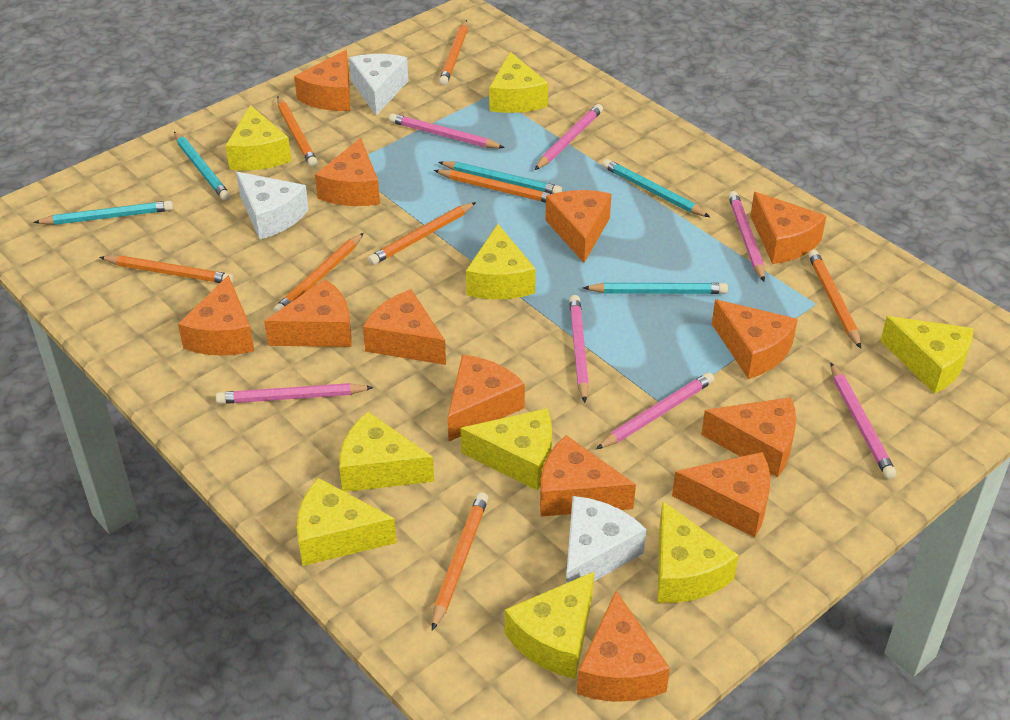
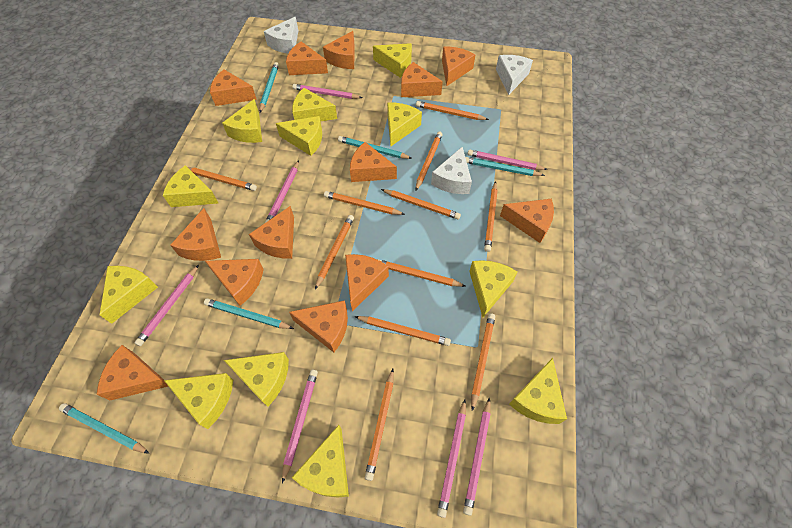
orange pencil: 8 -> 11
yellow cheese: 9 -> 12

